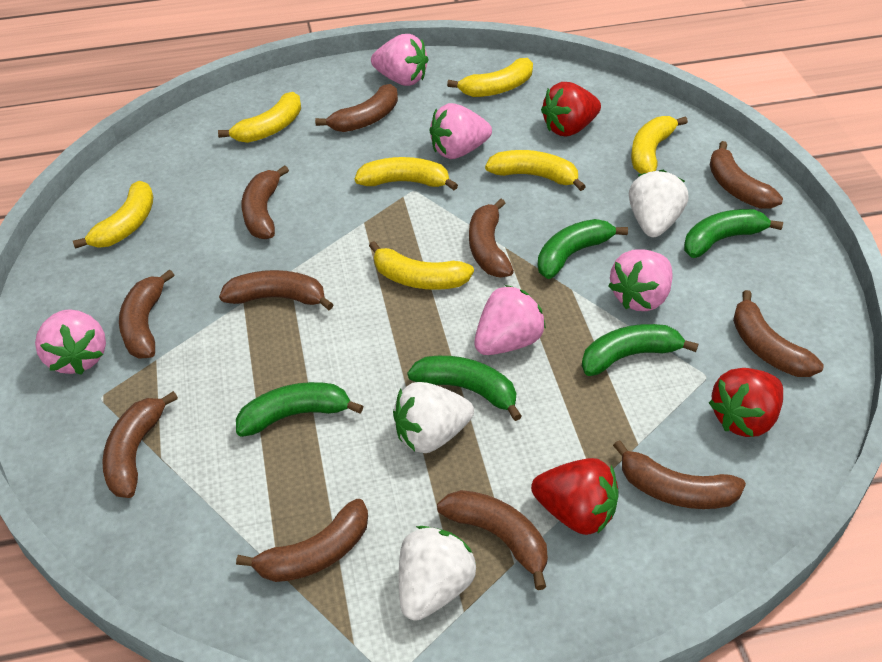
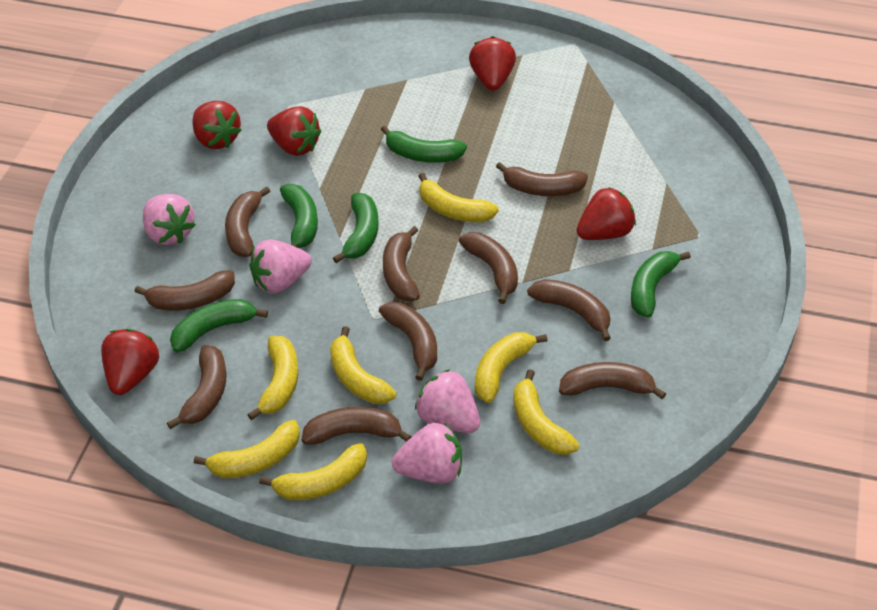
brown banana: 11 -> 10
pink strawberry: 5 -> 4
red strawberry: 3 -> 5
white strawberry: 3 -> 0

